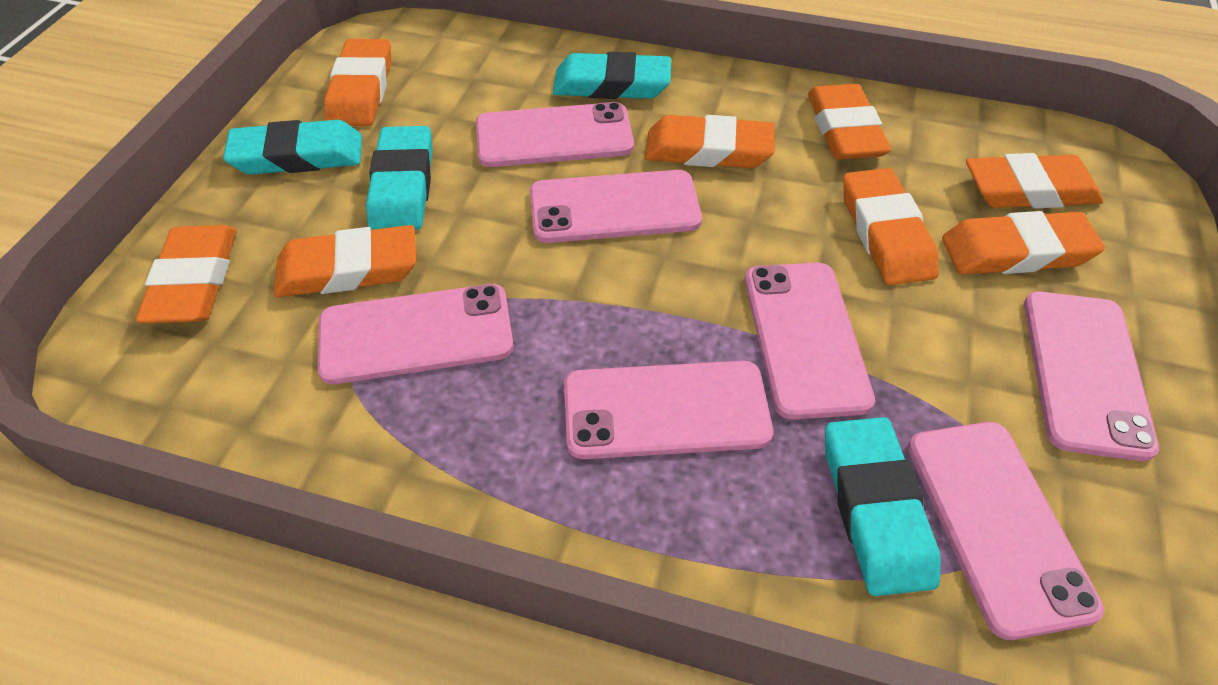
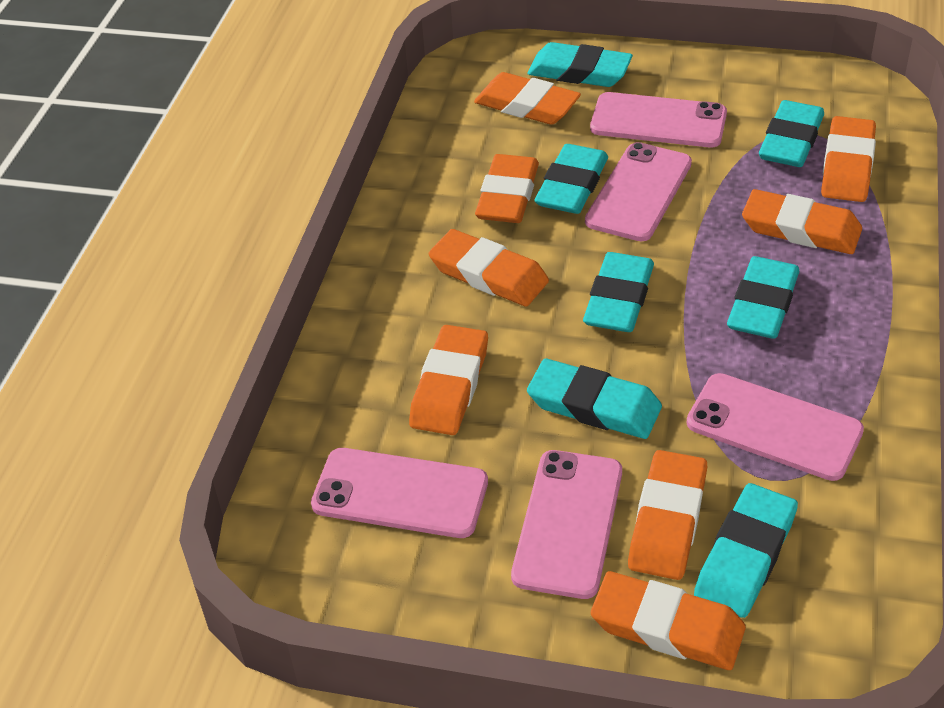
pink phone: 7 -> 5
turquoise eraser: 4 -> 7

